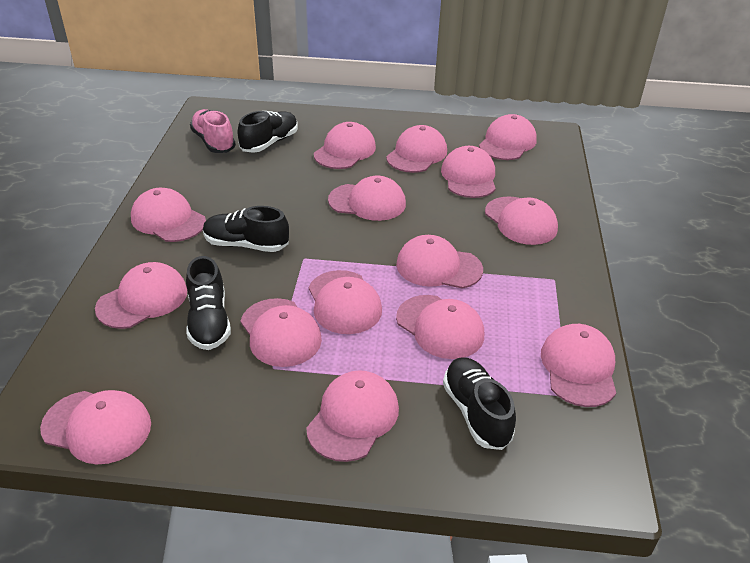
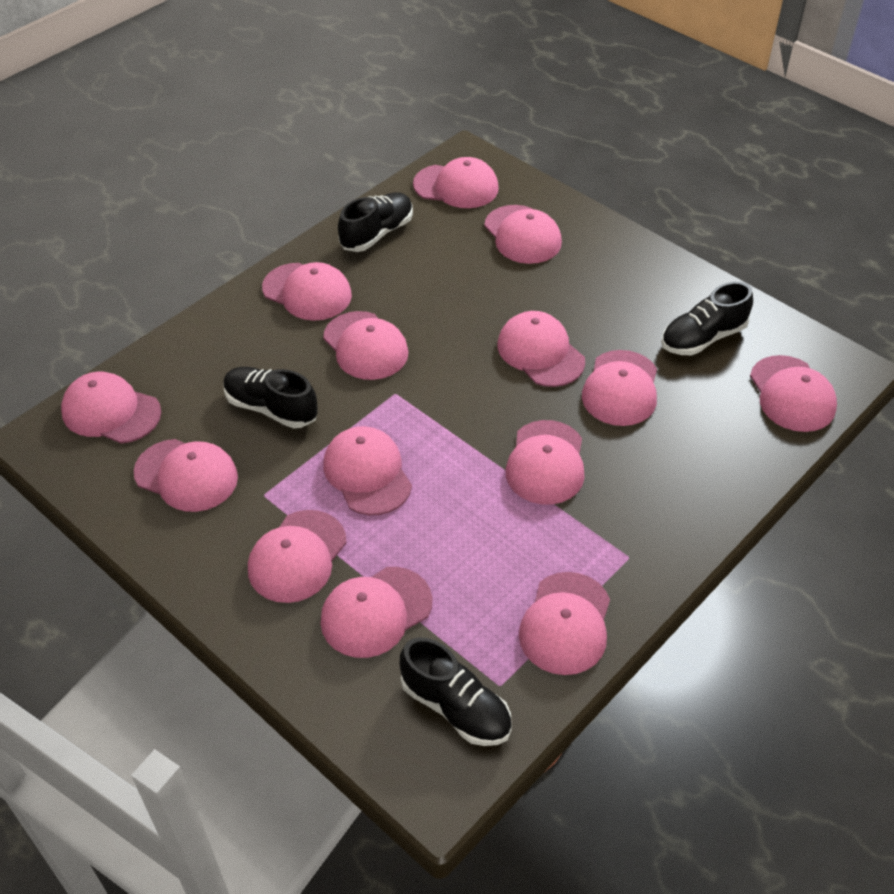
pink cap: 15 -> 14
pink shoe: 1 -> 0

